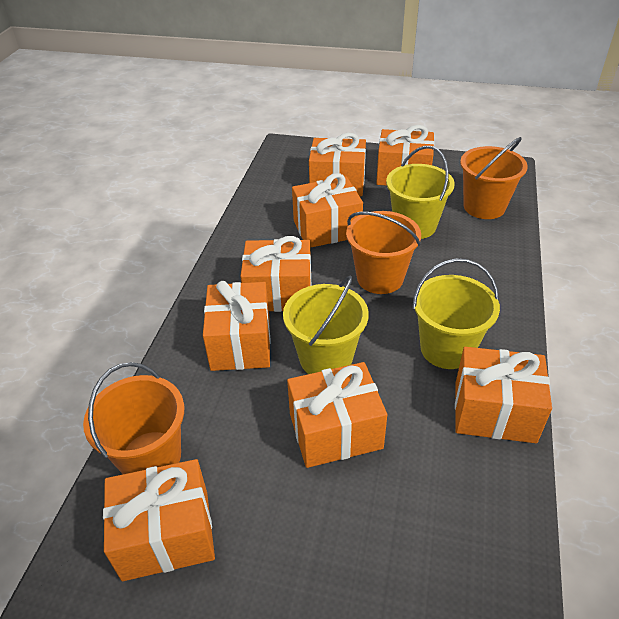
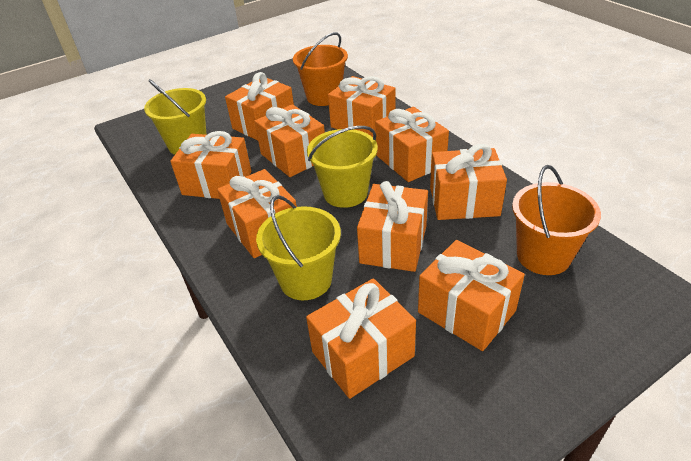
orange bucket: 3 -> 2
orange gift: 8 -> 10

